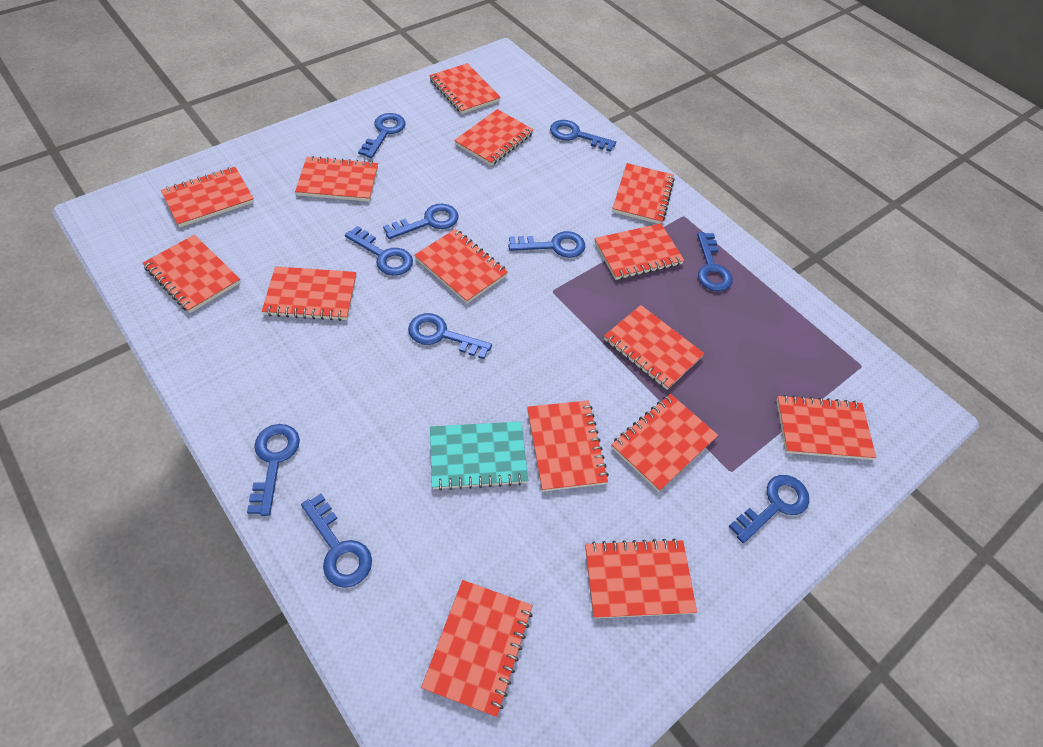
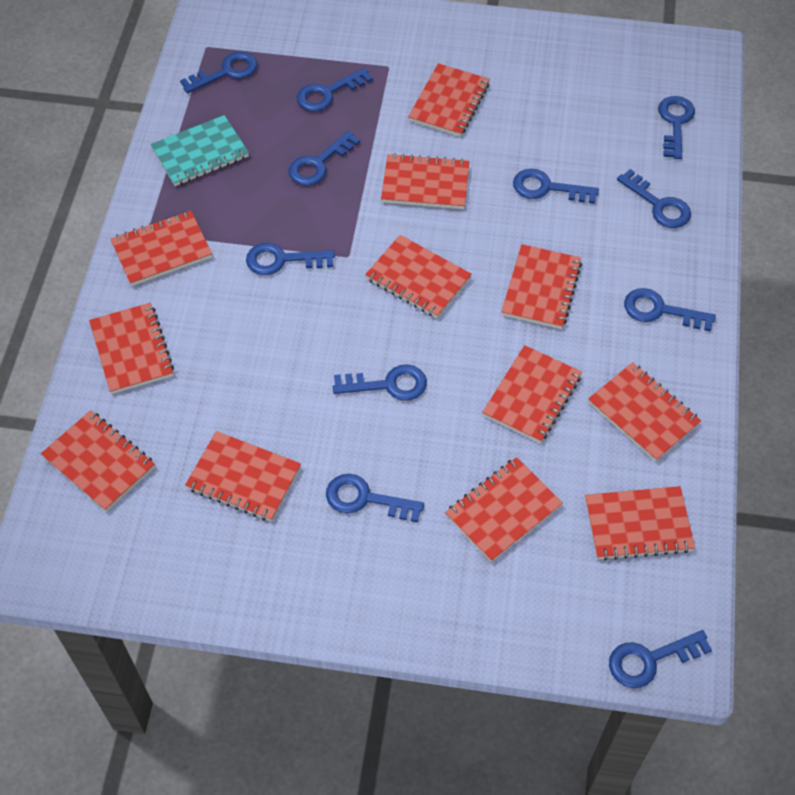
blue key: 10 -> 11
red notebook: 15 -> 12

